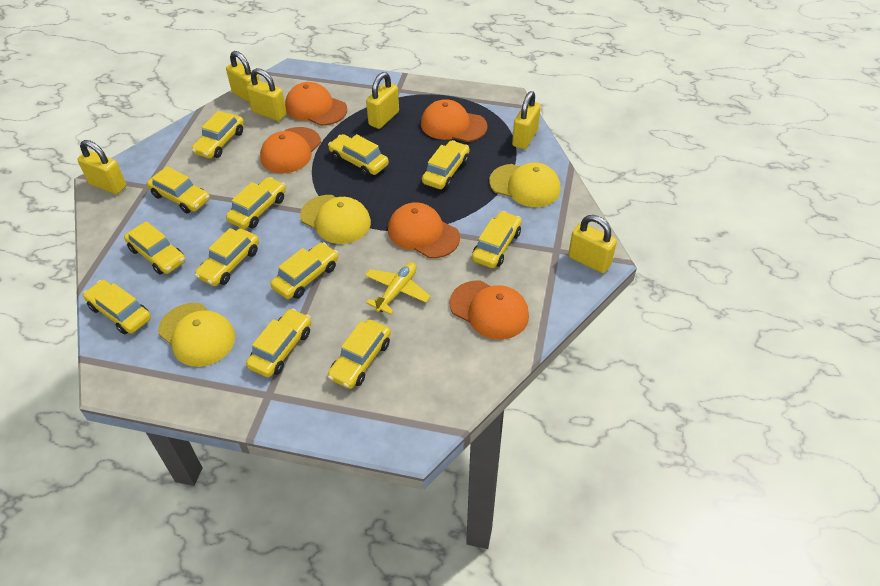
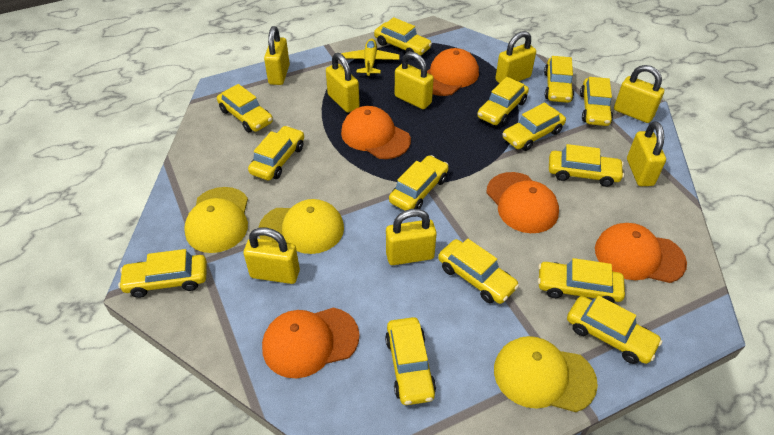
yellow car: 12 -> 14
yellow padlock: 6 -> 8

